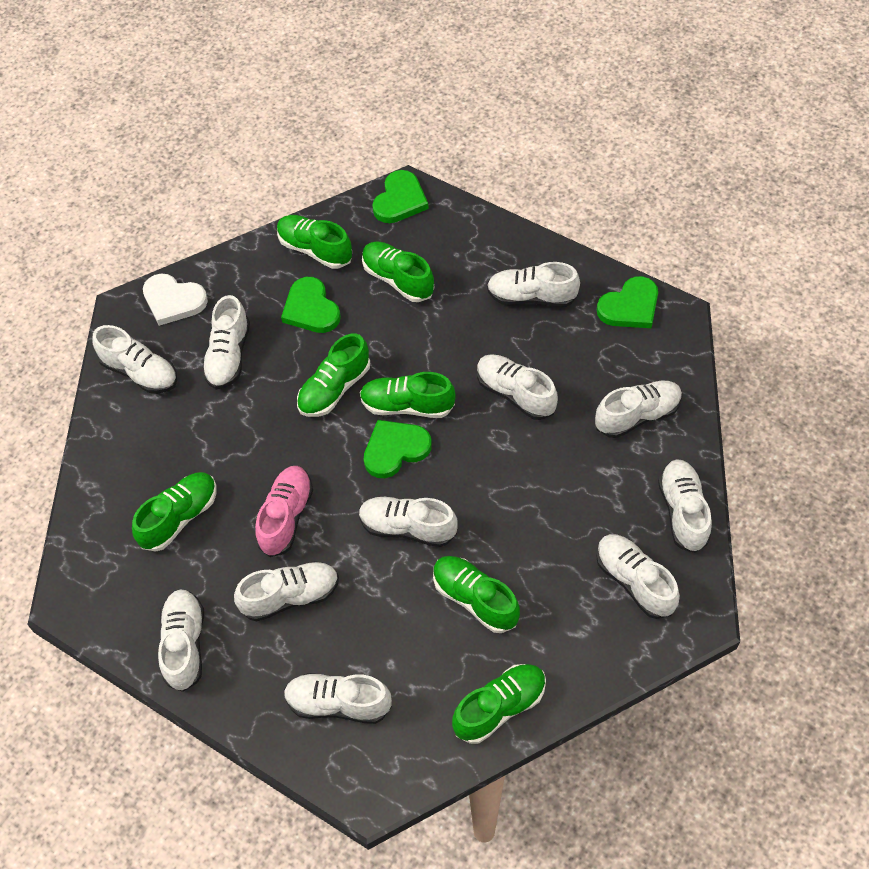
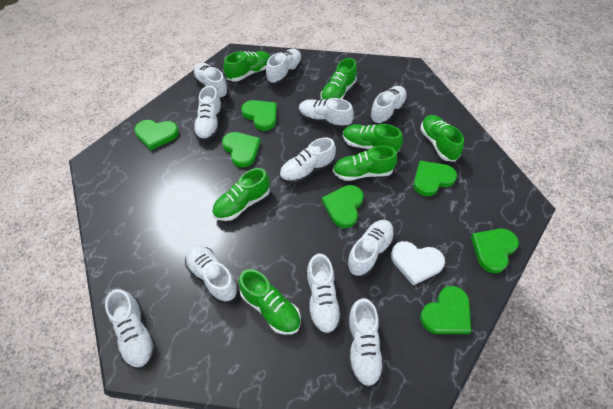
green heart: 4 -> 7
pink shoe: 1 -> 0

